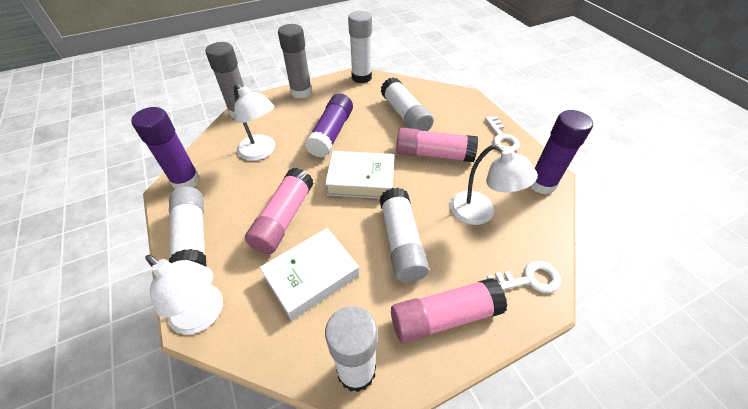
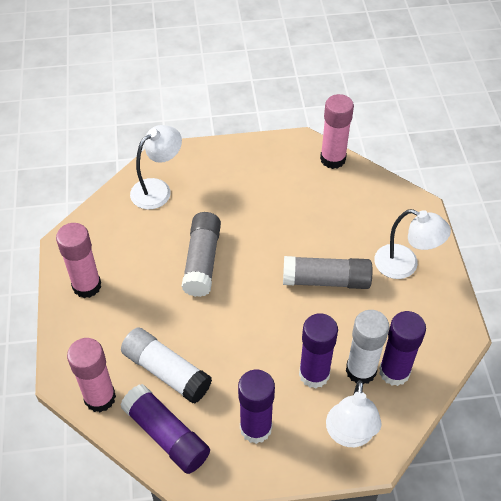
purple glue stick: 3 -> 4
white book: 2 -> 0
white glue stick: 5 -> 2
white key: 2 -> 0

